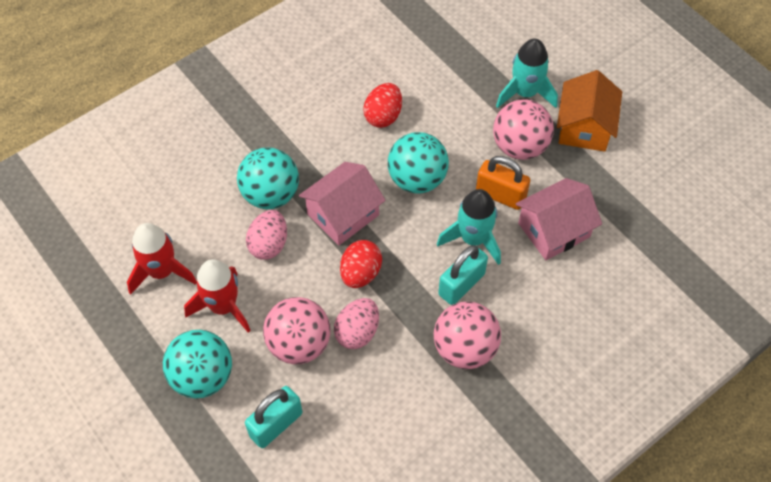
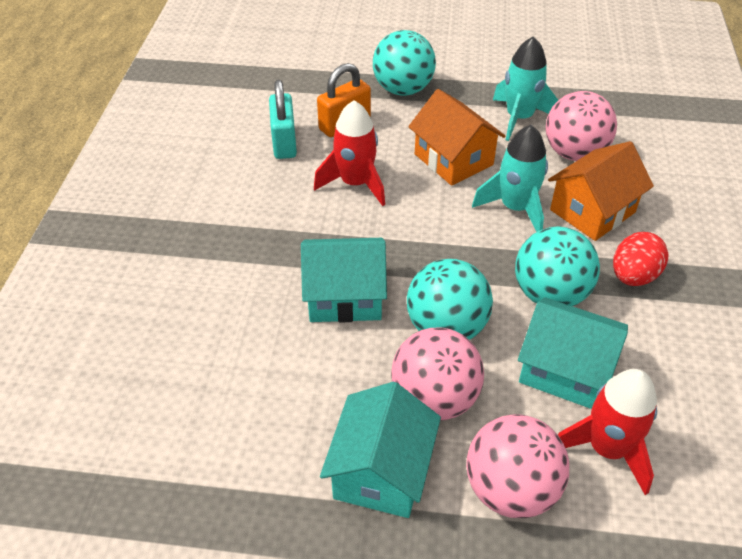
orange house: 1 -> 2
pink egg: 2 -> 0
pink house: 2 -> 0
red egg: 2 -> 1
turquoise house: 0 -> 3
turquoise padlock: 2 -> 1

